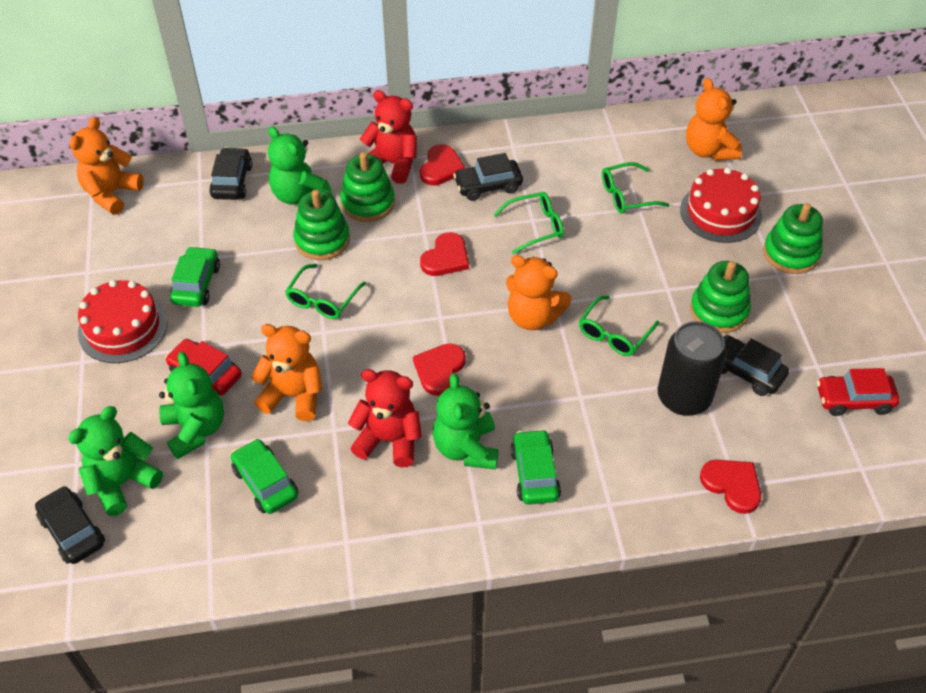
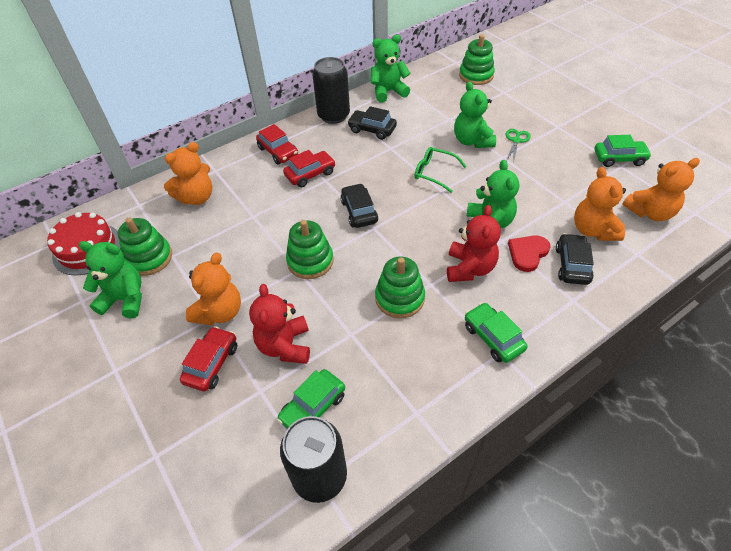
black can: 1 -> 2
black car: 4 -> 3
green glasses: 4 -> 1
green scissors: 0 -> 1
red cake: 2 -> 1
red car: 2 -> 3
red heart: 4 -> 1

